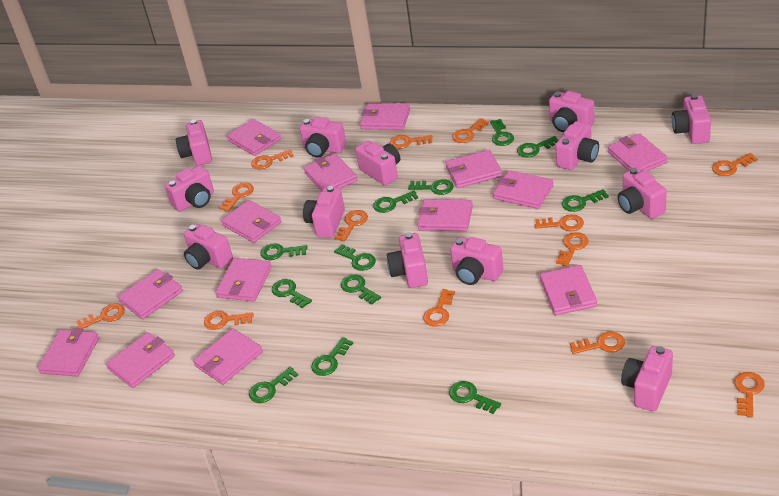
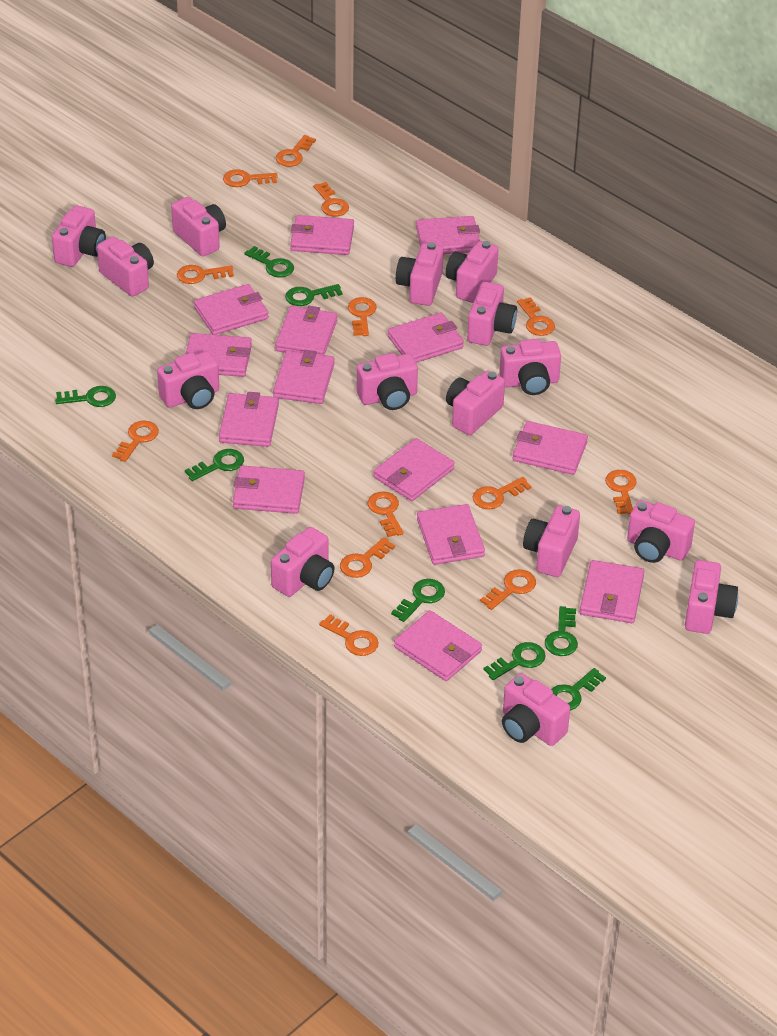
green key: 12 -> 8
pink camera: 13 -> 15

